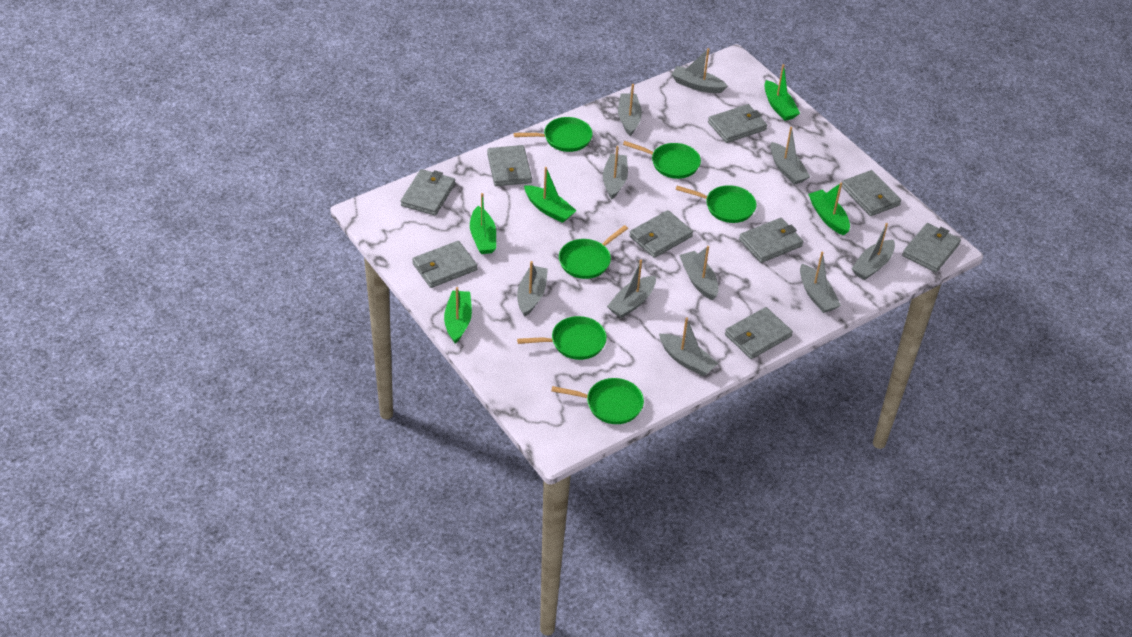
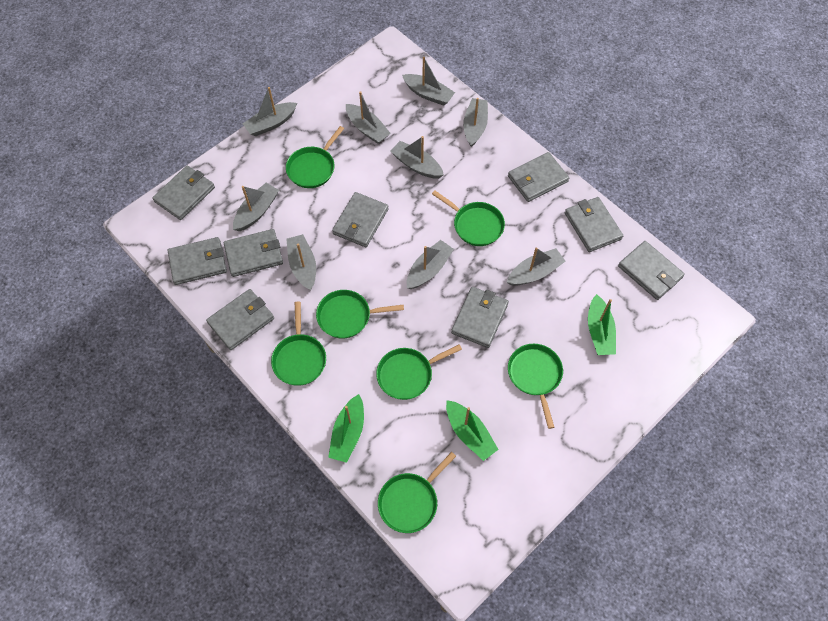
green boat: 5 -> 3
green pan: 6 -> 7
grey boat: 10 -> 9

